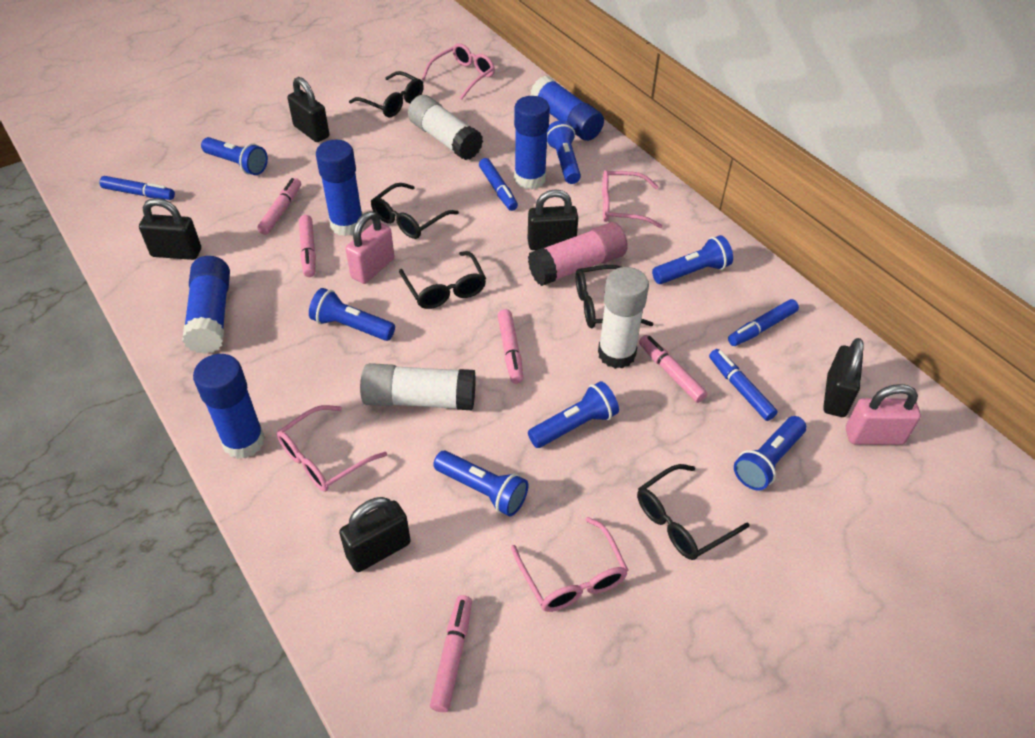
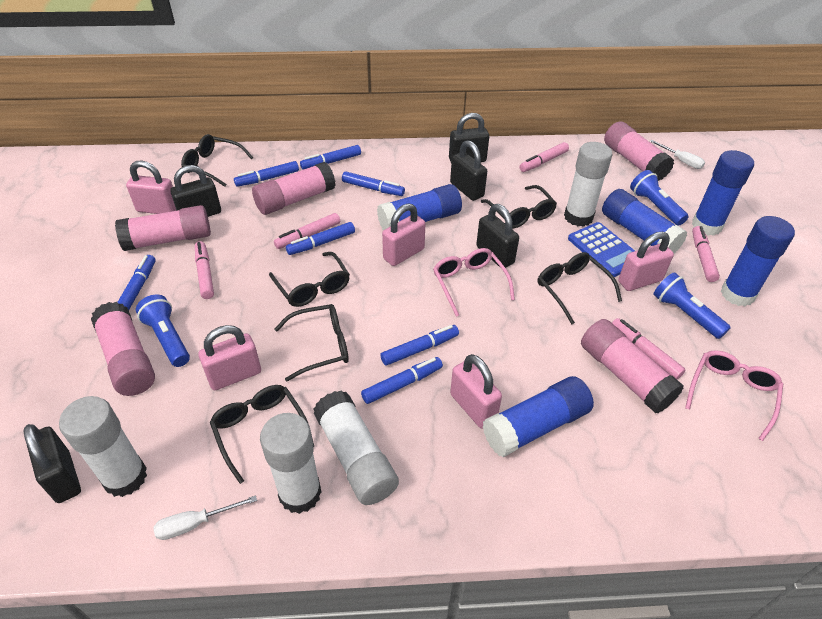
black glasses: 5 -> 6
blue calculator: 0 -> 1
blue flashlight: 7 -> 3
blue marker: 4 -> 7
pink glasses: 4 -> 2
pink glue stick: 1 -> 5
pink padlock: 2 -> 5
white glue stick: 3 -> 4
white screwdriver: 0 -> 2

